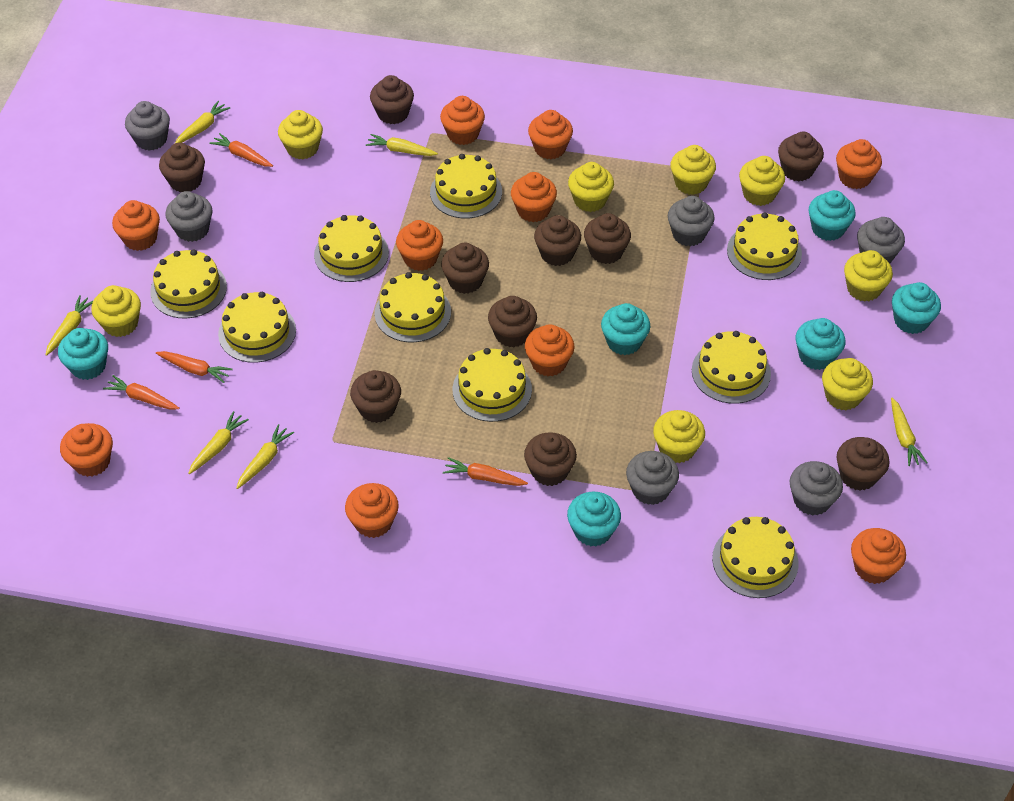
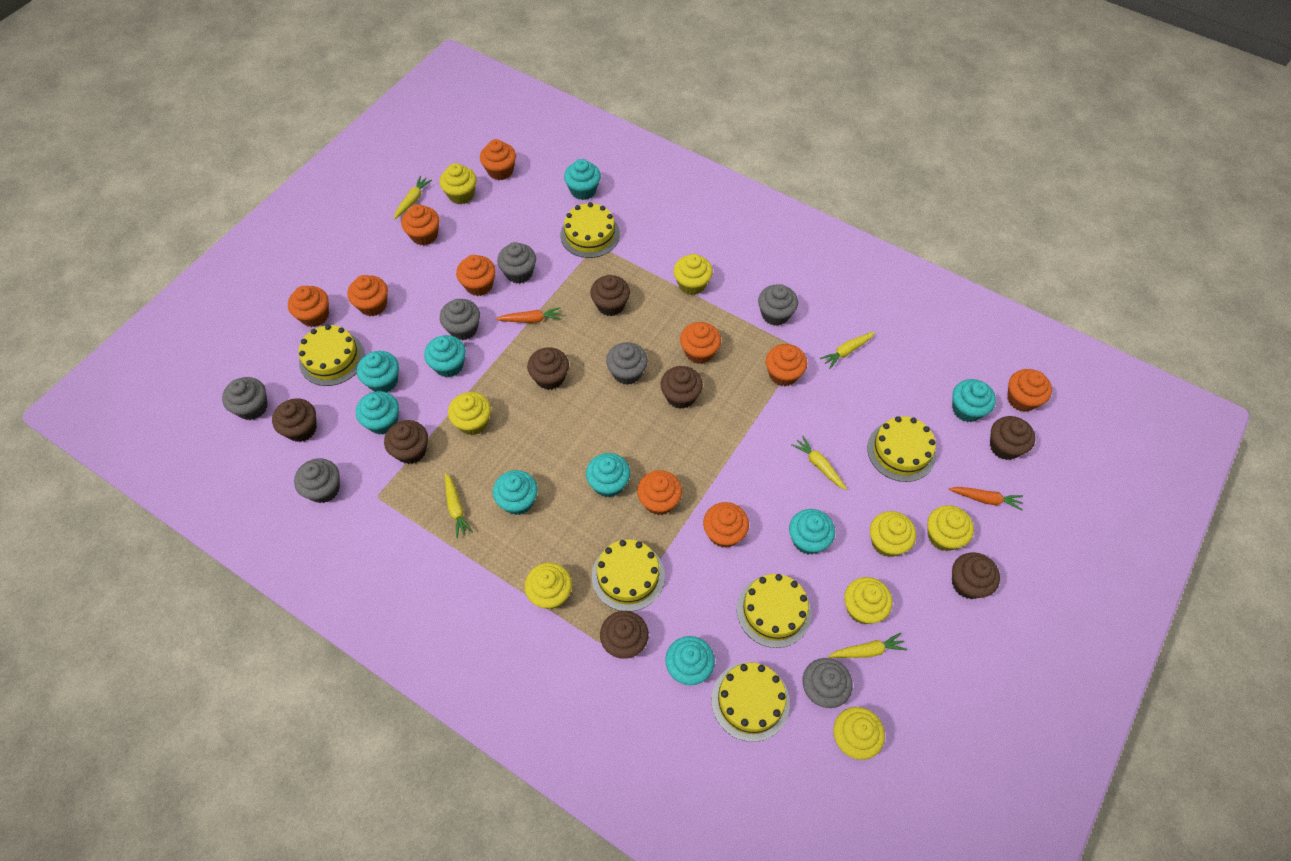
brown cupcake: 10 -> 8
grey cupcake: 6 -> 7
orange carrot: 4 -> 2
turquoise cupcake: 6 -> 9
yellow cake: 9 -> 6
yellow carrot: 6 -> 5

